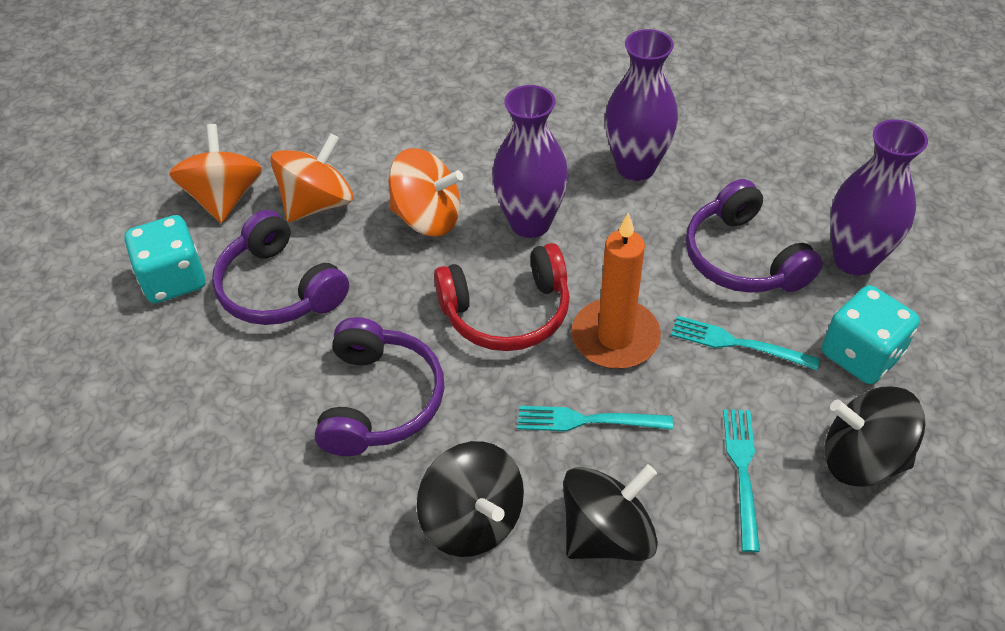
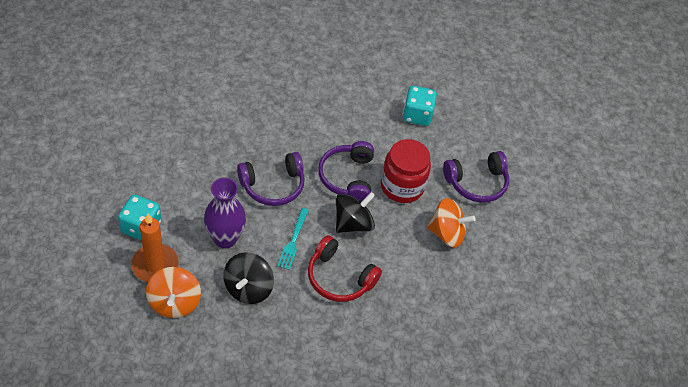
black spinning top: 3 -> 2
orange spinning top: 3 -> 2
purple vase: 3 -> 1
red jar: 0 -> 1
turquoise fork: 3 -> 1

